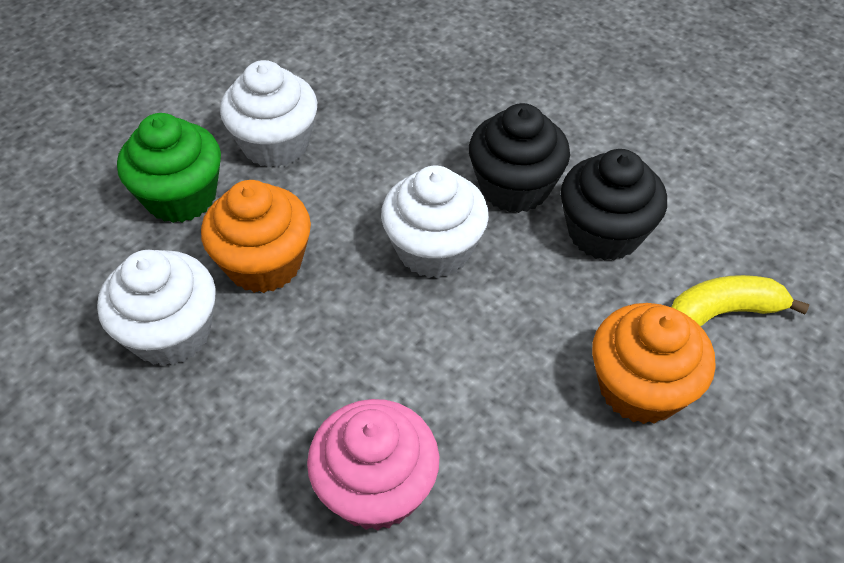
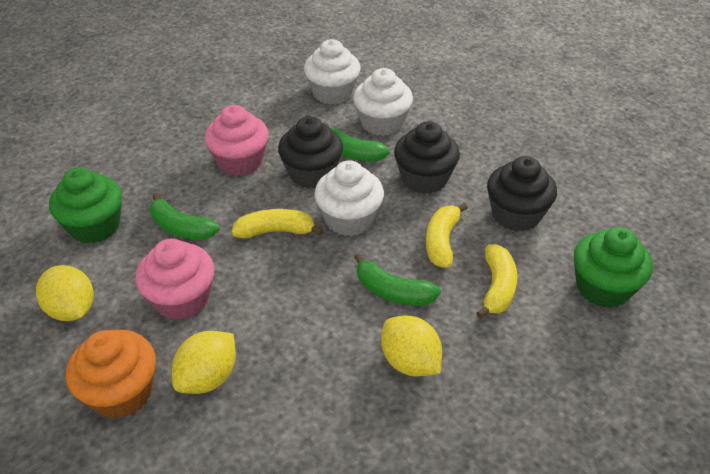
black cupcake: 2 -> 3
green banana: 0 -> 3
green cupcake: 1 -> 2
orange cupcake: 2 -> 1
pink cupcake: 1 -> 2
yellow banana: 1 -> 3
yellow lemon: 0 -> 3

